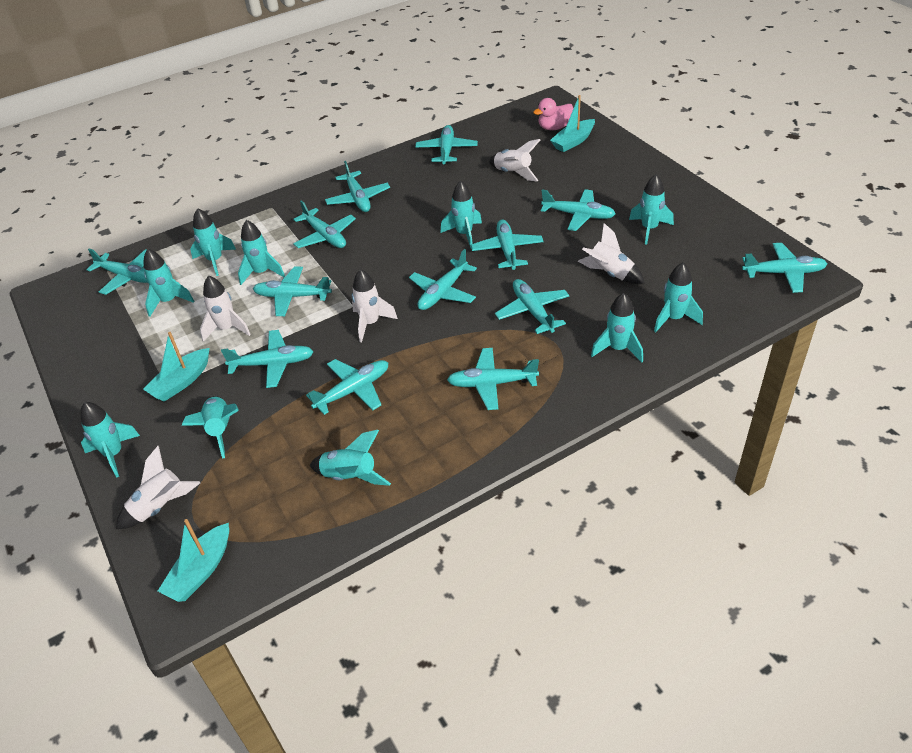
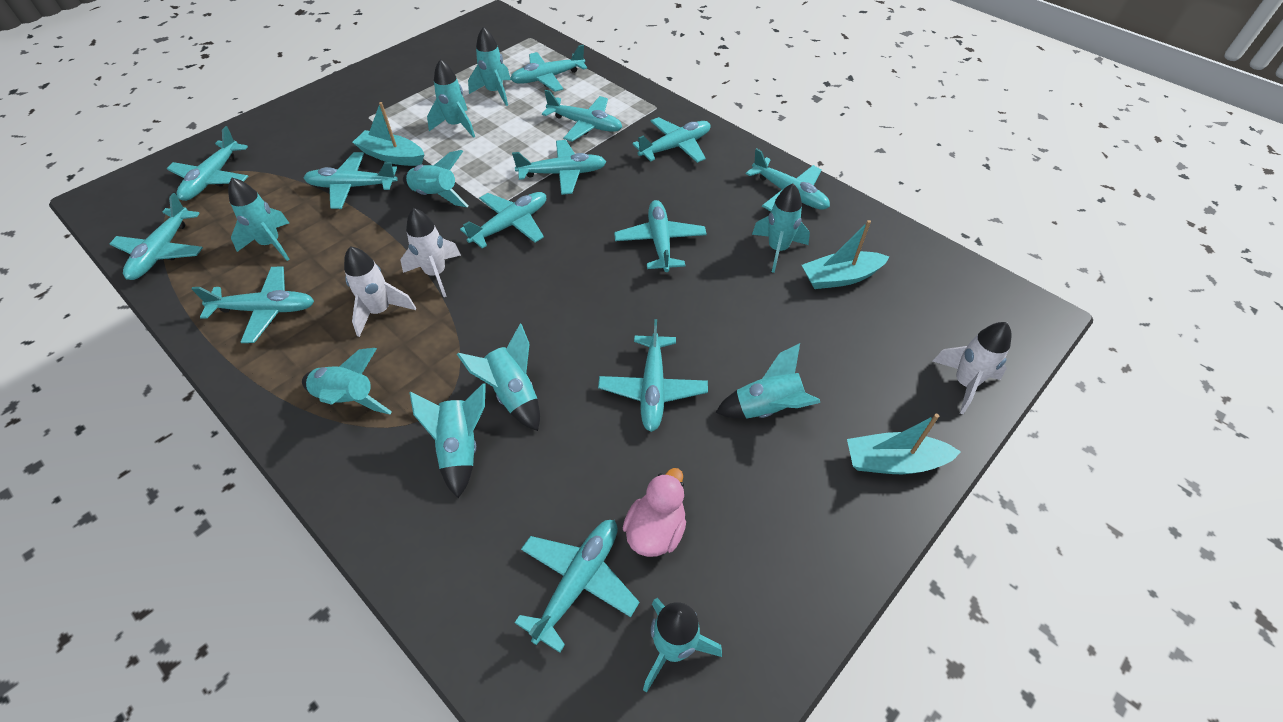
white rocket: 5 -> 3

